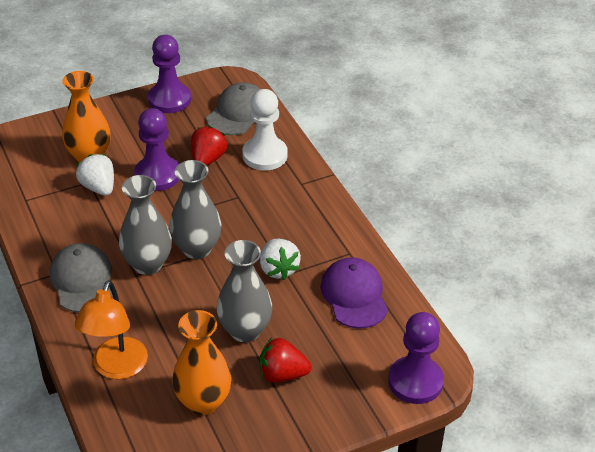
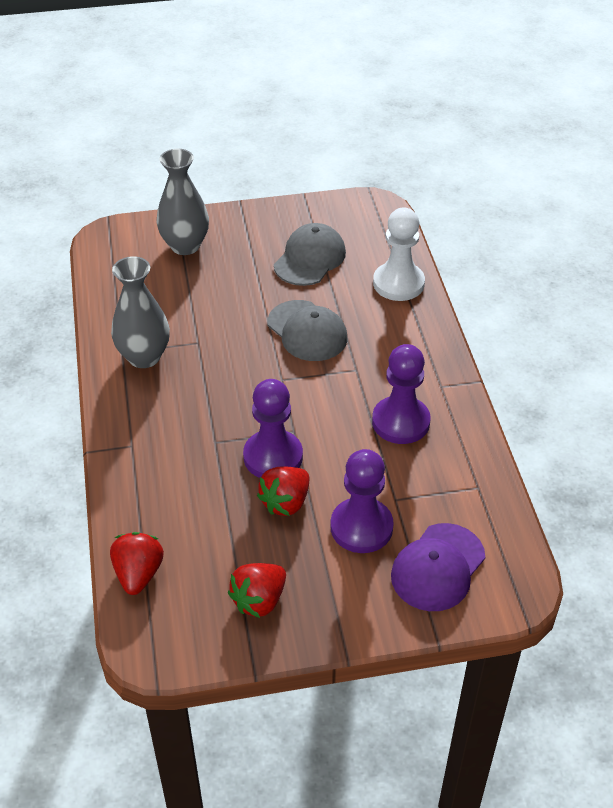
grey vase: 3 -> 2
orange lamp: 1 -> 0
orange vase: 2 -> 0
red strawberry: 2 -> 3
white strawberry: 2 -> 0

